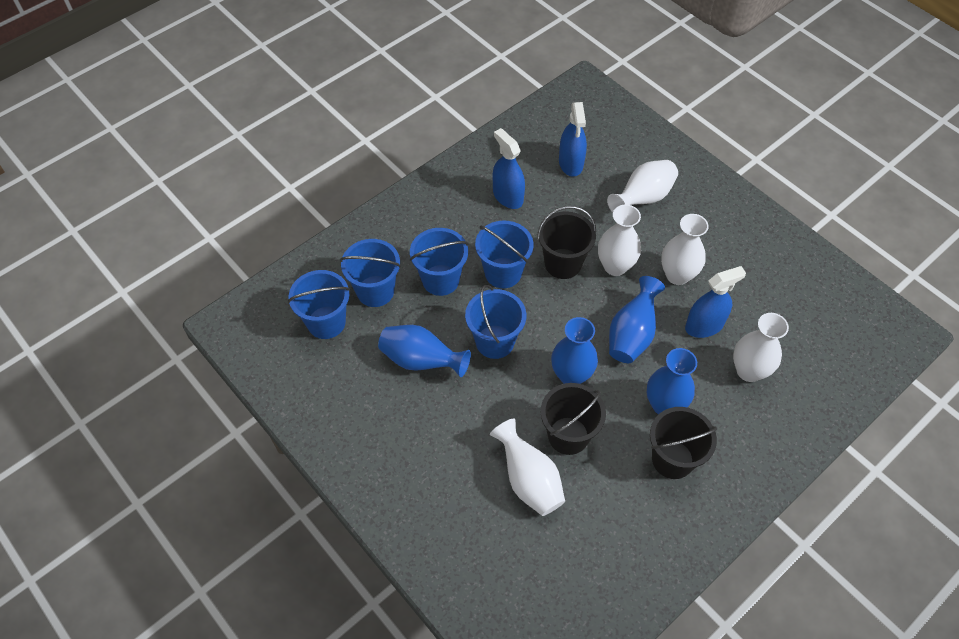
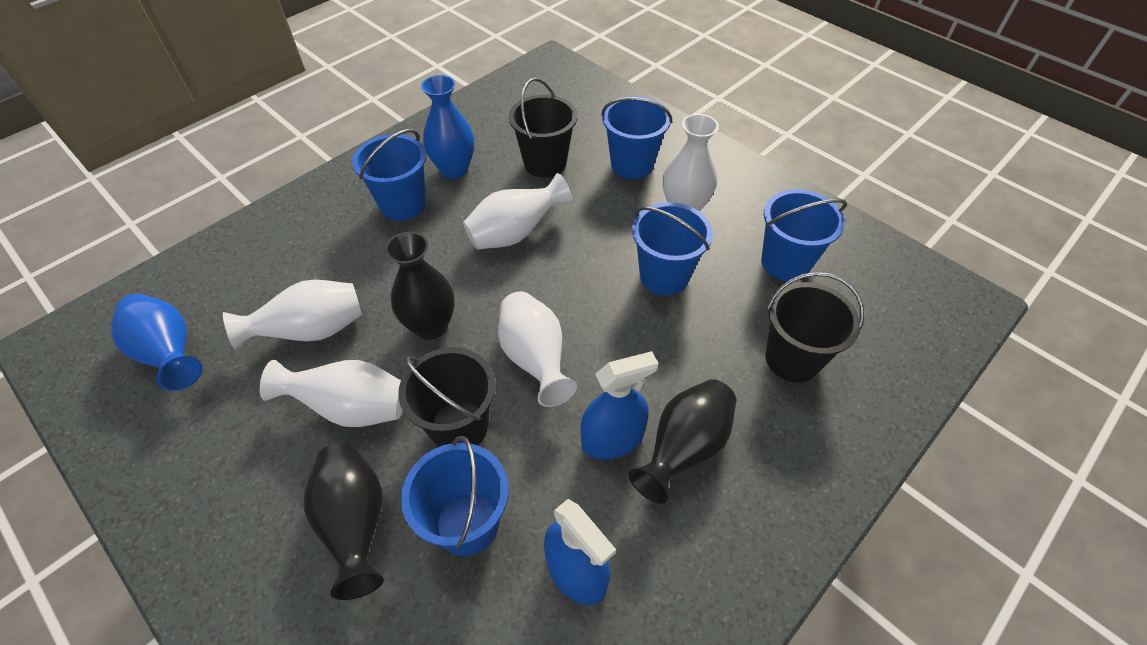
black vase: 0 -> 3
blue spray bottle: 3 -> 2
blue vase: 4 -> 2

